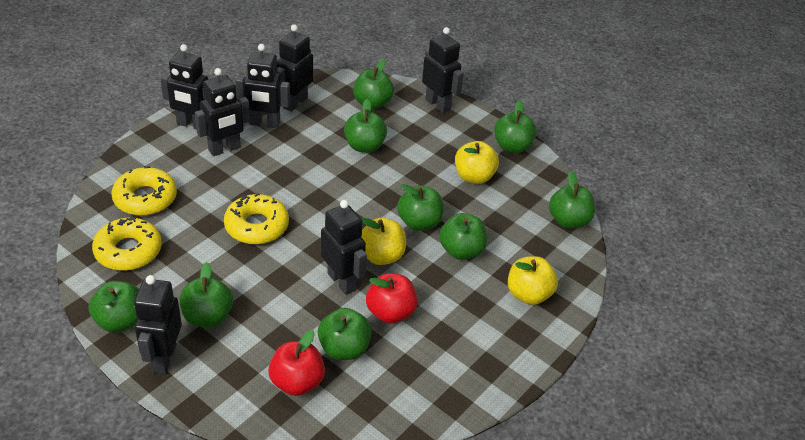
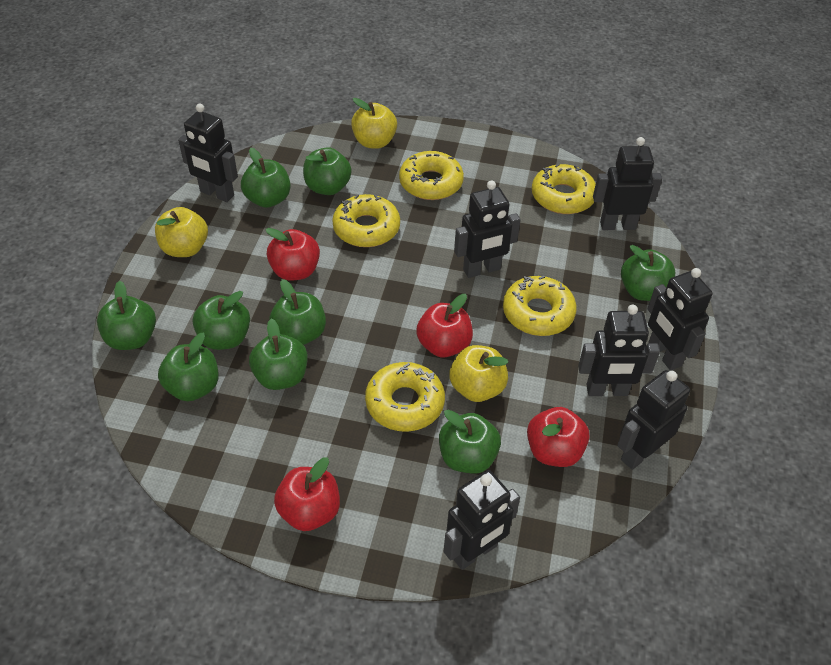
red apple: 2 -> 4
yellow donut: 3 -> 5

